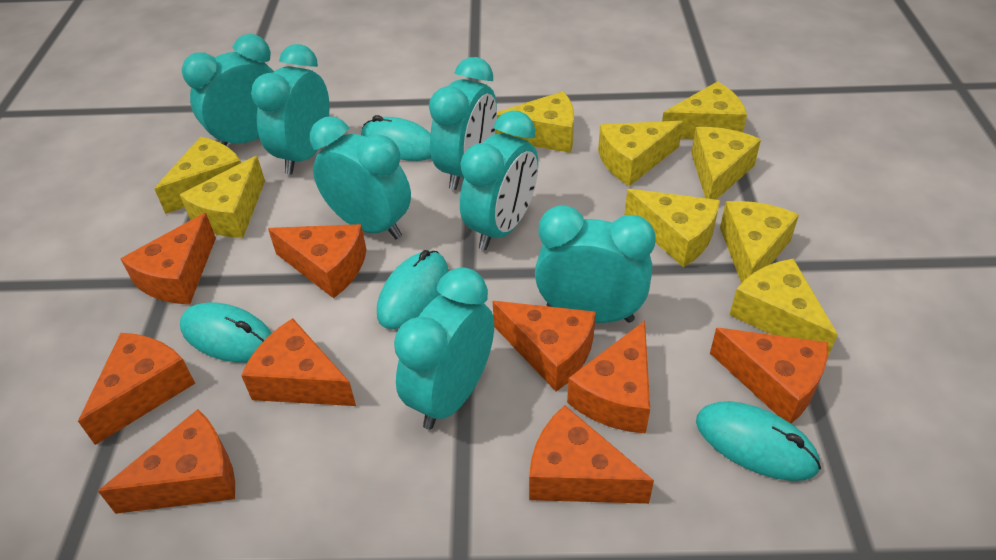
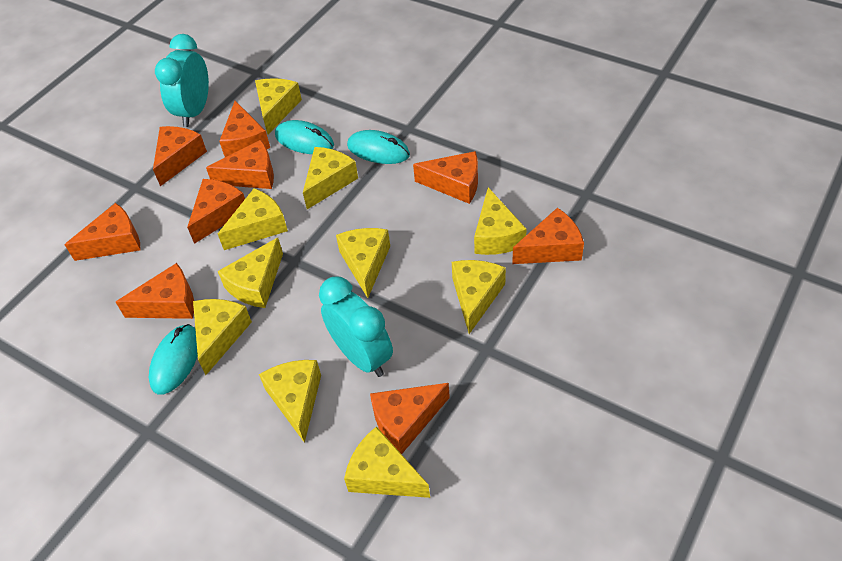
turquoise clock: 7 -> 2
turquoise mouse: 4 -> 3
yellow cheese: 9 -> 10

